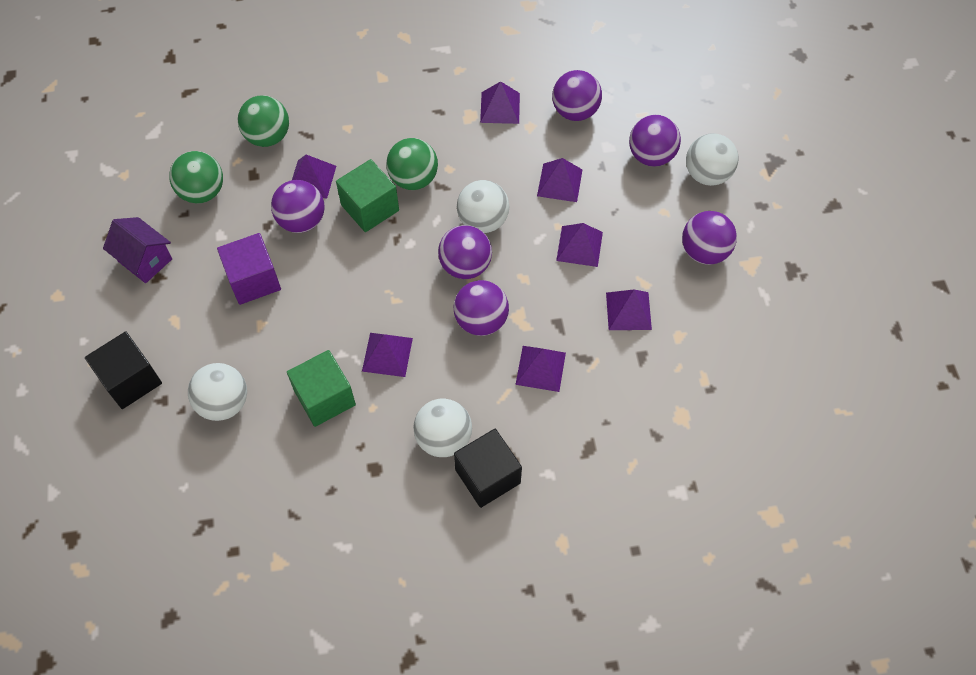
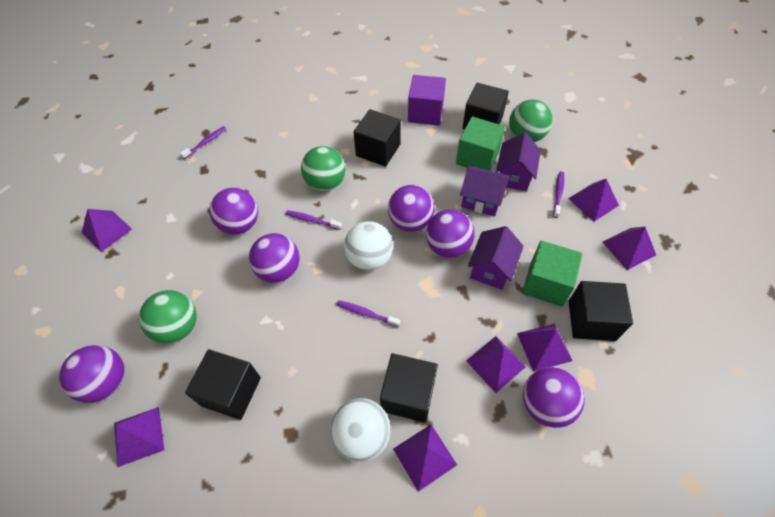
black cube: 2 -> 5
purple house: 1 -> 3
purple toothbrush: 0 -> 4
white ball: 4 -> 2

